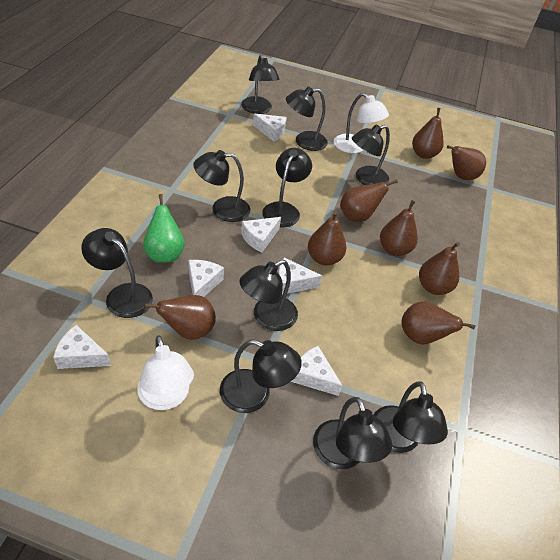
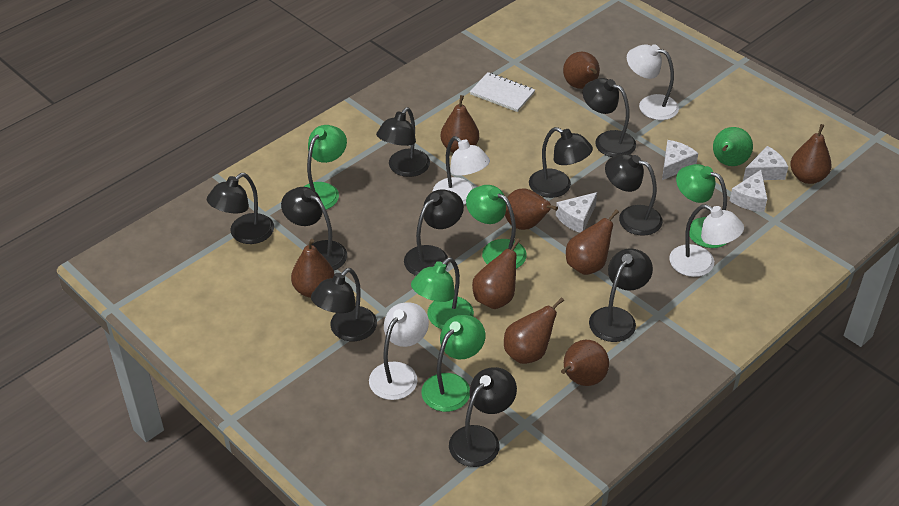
brown pear: 8 -> 9
green lamp: 0 -> 5
white cheese: 6 -> 4
white lamp: 2 -> 4
white notebook: 0 -> 1

